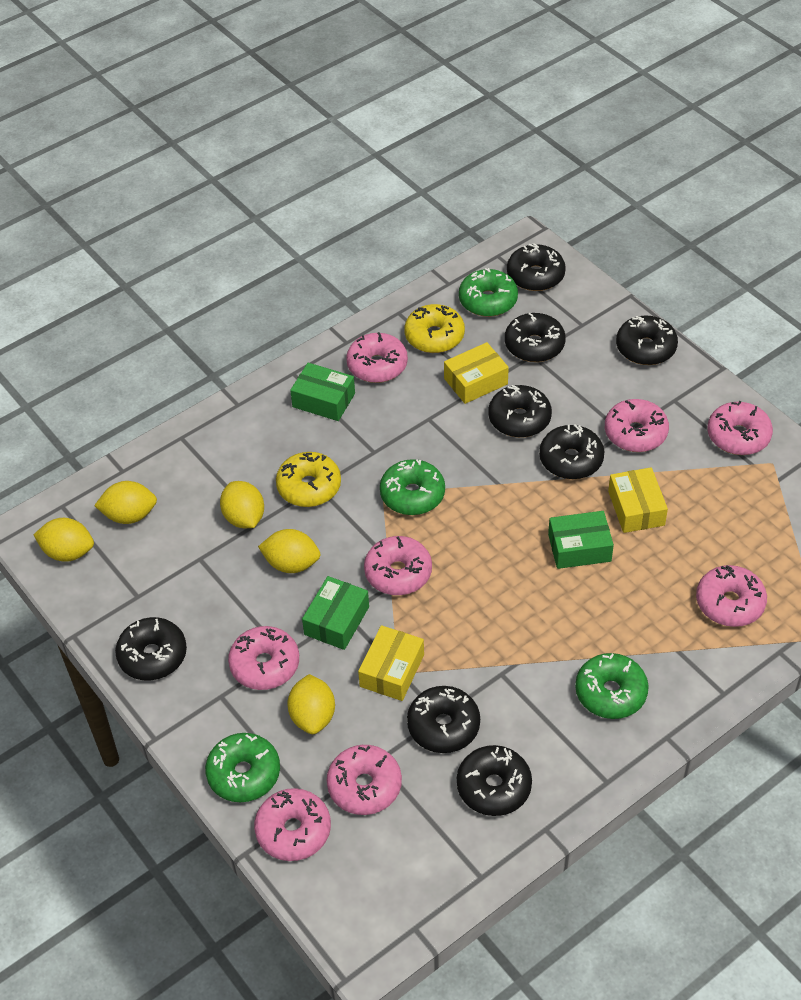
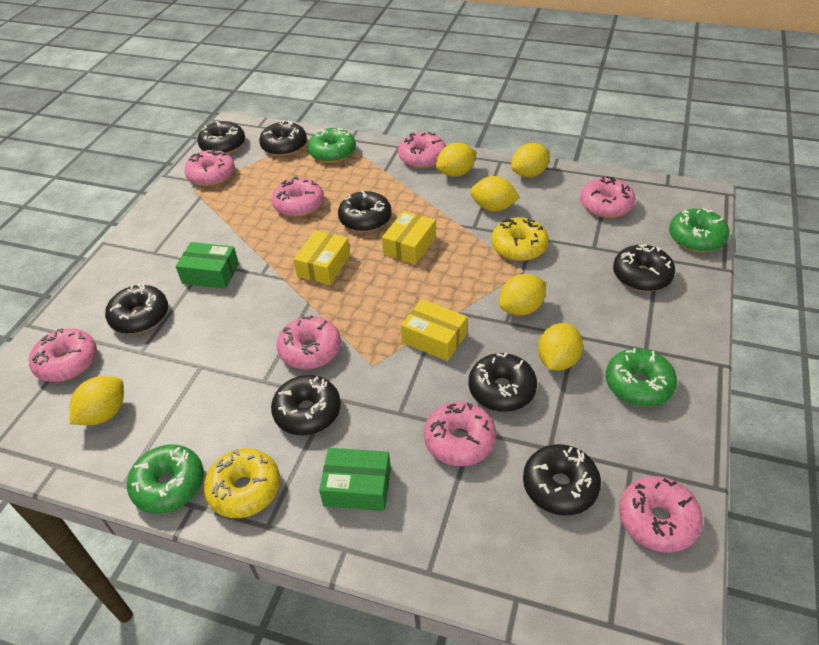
green box: 3 -> 2
yellow lemon: 5 -> 6

